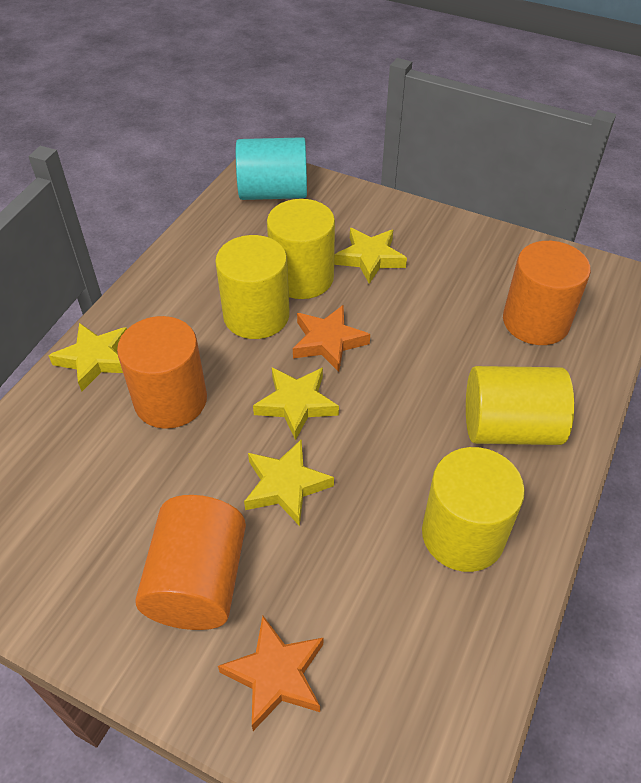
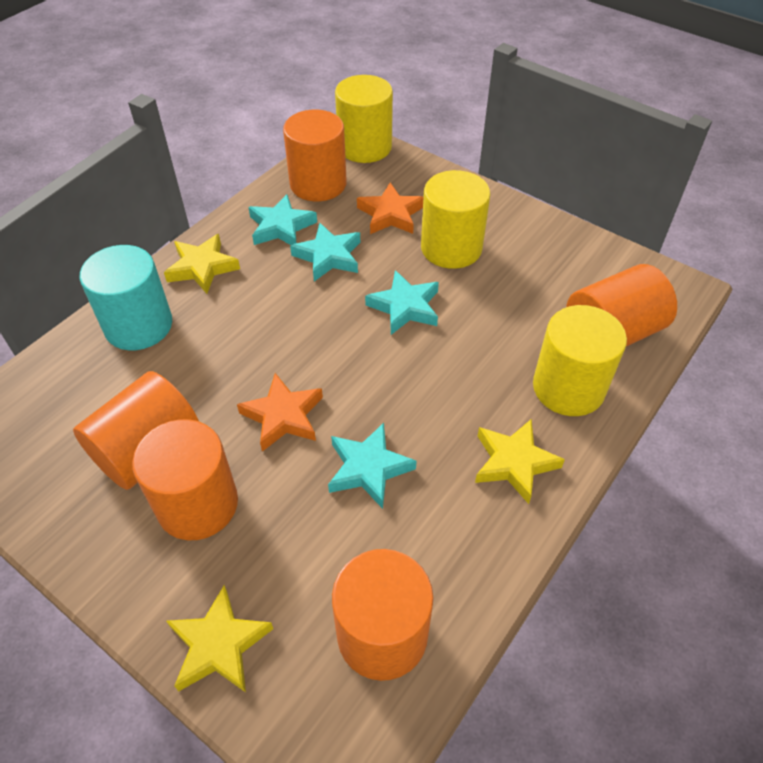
orange cylinder: 3 -> 5
turquoise star: 0 -> 4
yellow cylinder: 4 -> 3
yellow star: 4 -> 3

